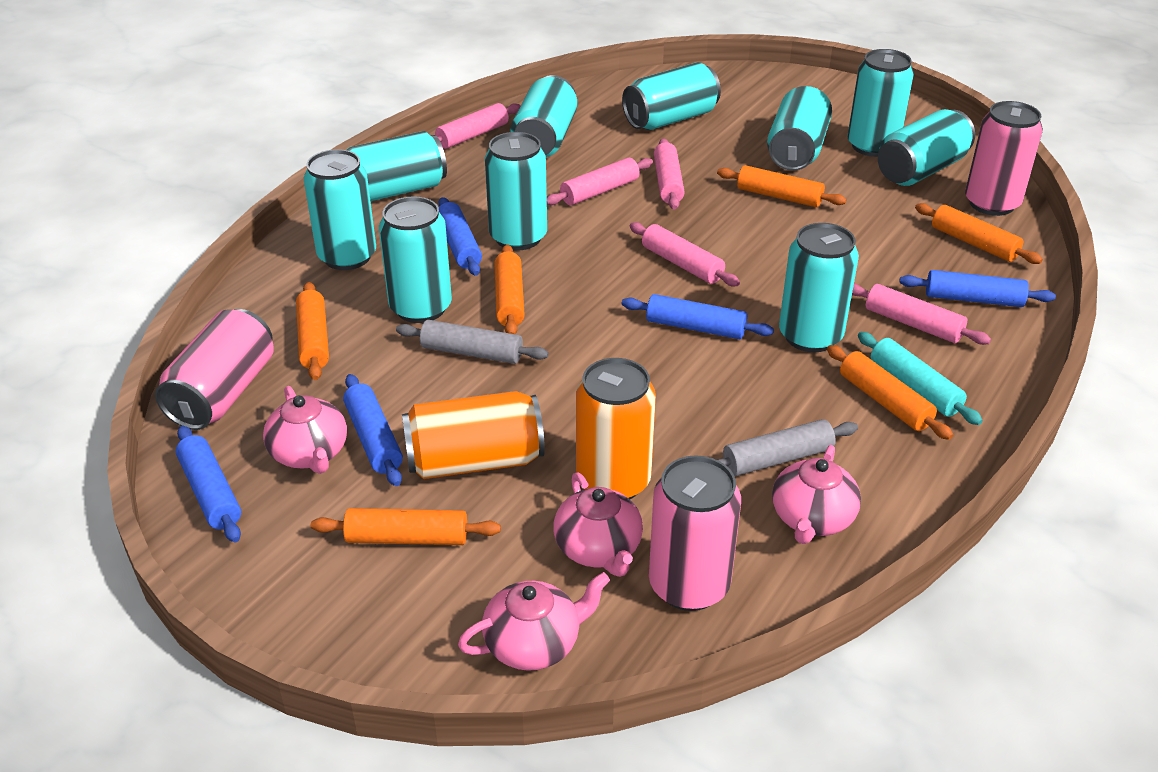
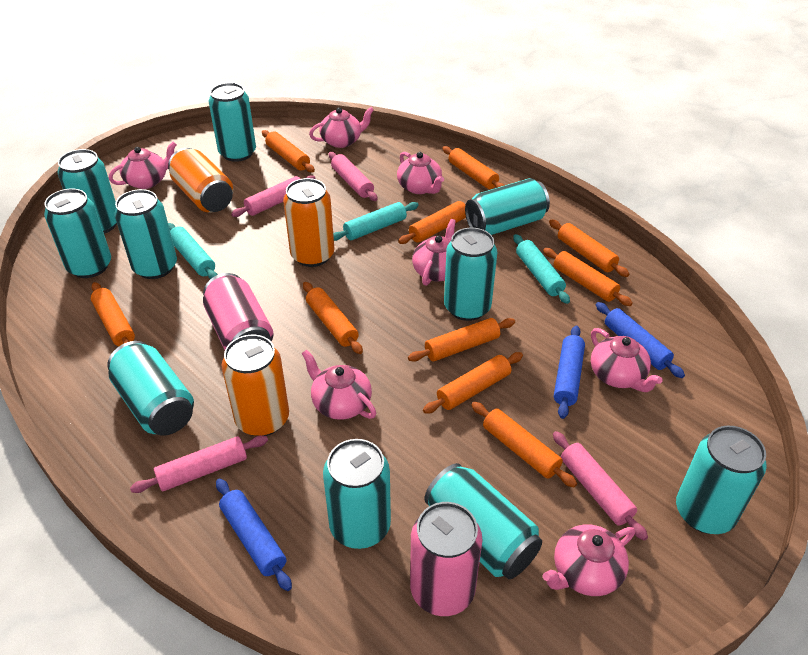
blue rolling pin: 5 -> 3
grey rolling pin: 2 -> 0
orange can: 2 -> 3
orange rolling pin: 6 -> 10
pink can: 3 -> 2
pink rolling pin: 5 -> 4
pink teapot: 4 -> 7
turquoise rolling pin: 1 -> 3

